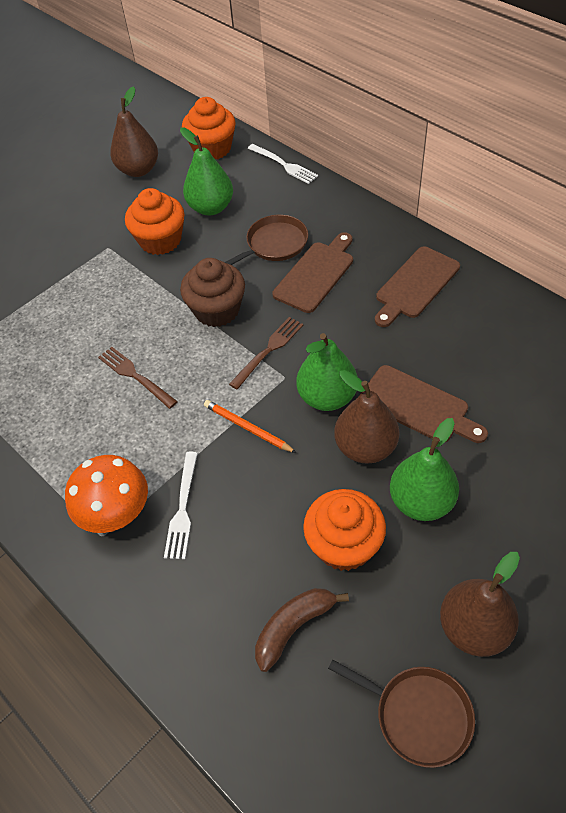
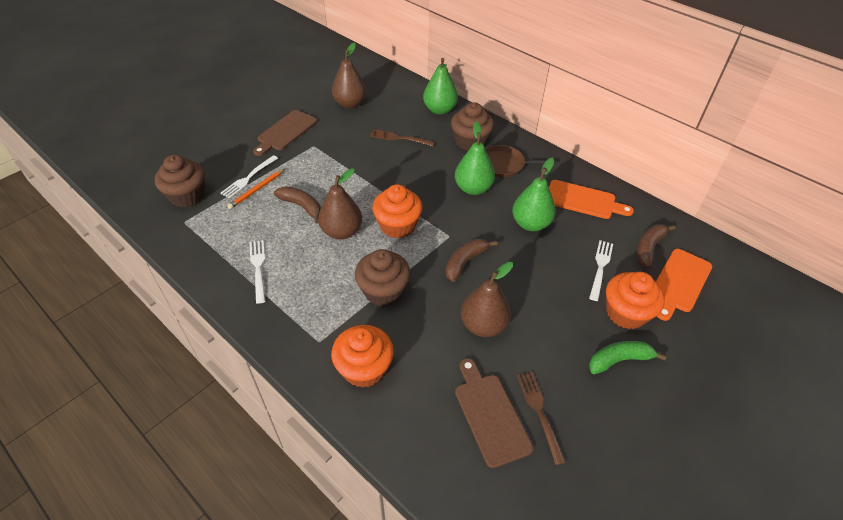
brown banana: 1 -> 3
brown cupcake: 1 -> 3
brown cutting board: 3 -> 2
brown pan: 2 -> 1
green banana: 0 -> 1
orange cutting board: 0 -> 2
orange mushroom: 1 -> 0
white fork: 2 -> 3

